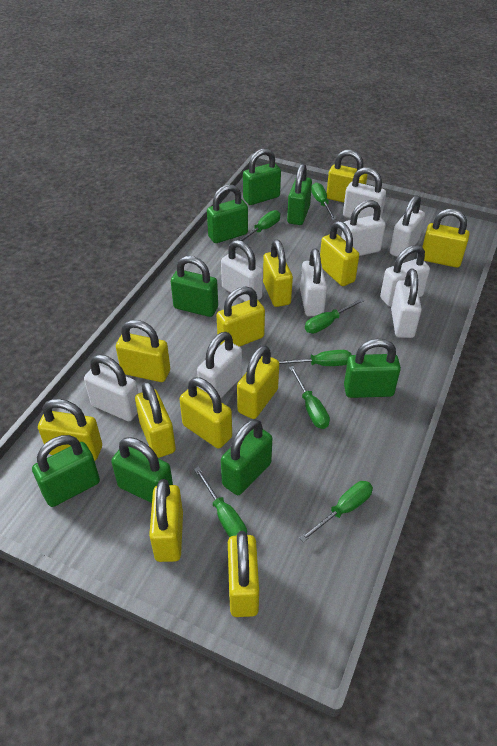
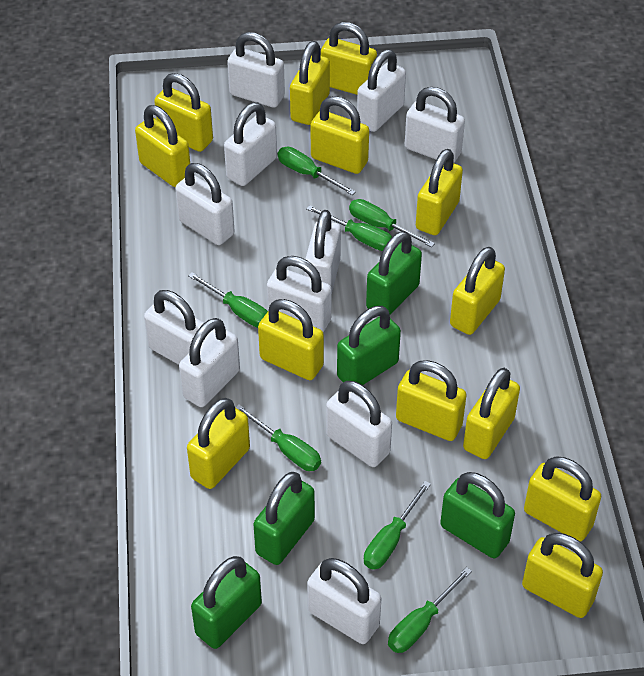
green padlock: 8 -> 5
white padlock: 9 -> 11
yellow padlock: 12 -> 13

